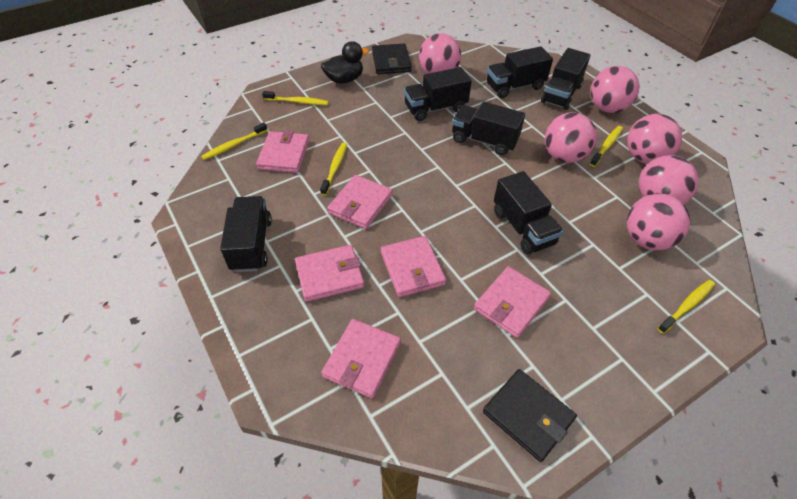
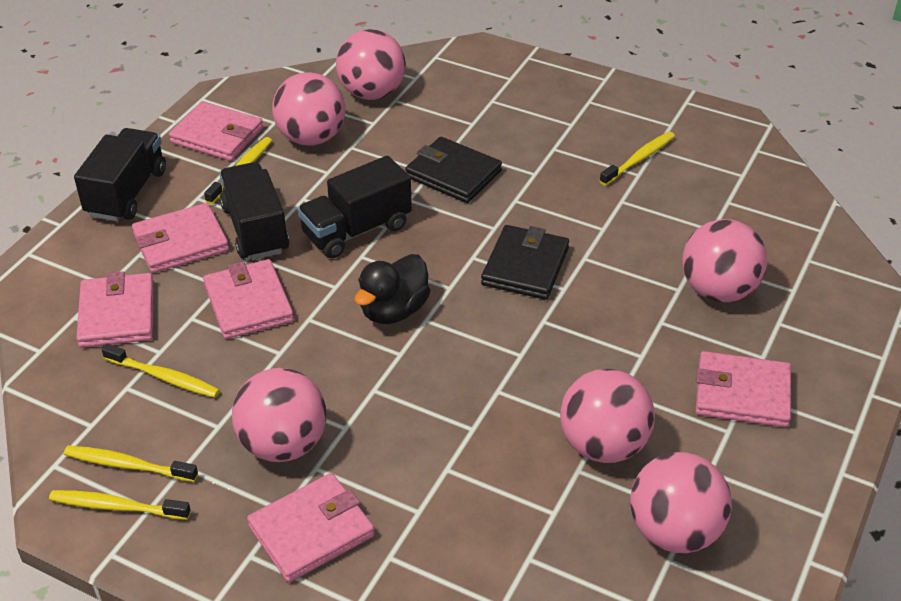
black truck: 6 -> 3

